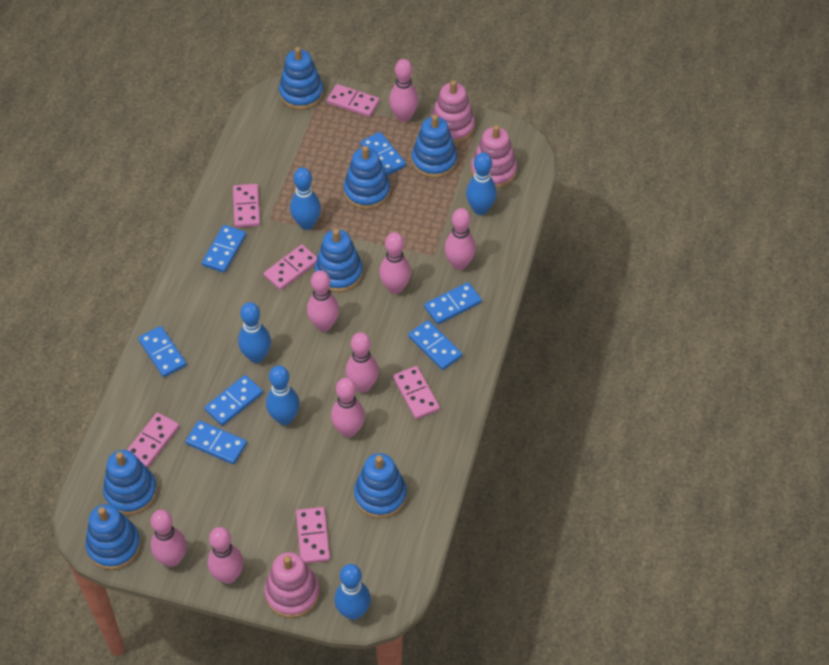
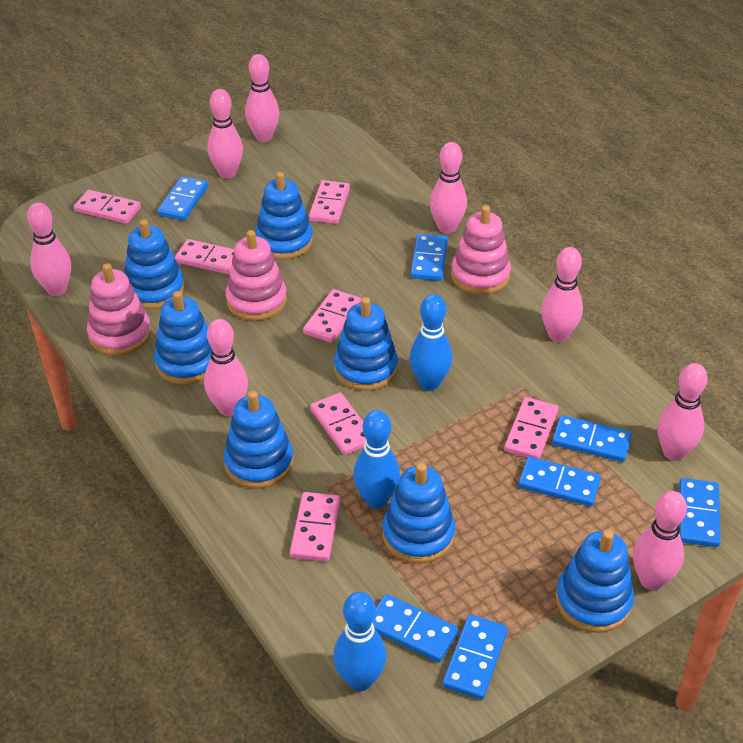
blue bowling pin: 5 -> 3
pink domino: 6 -> 7

